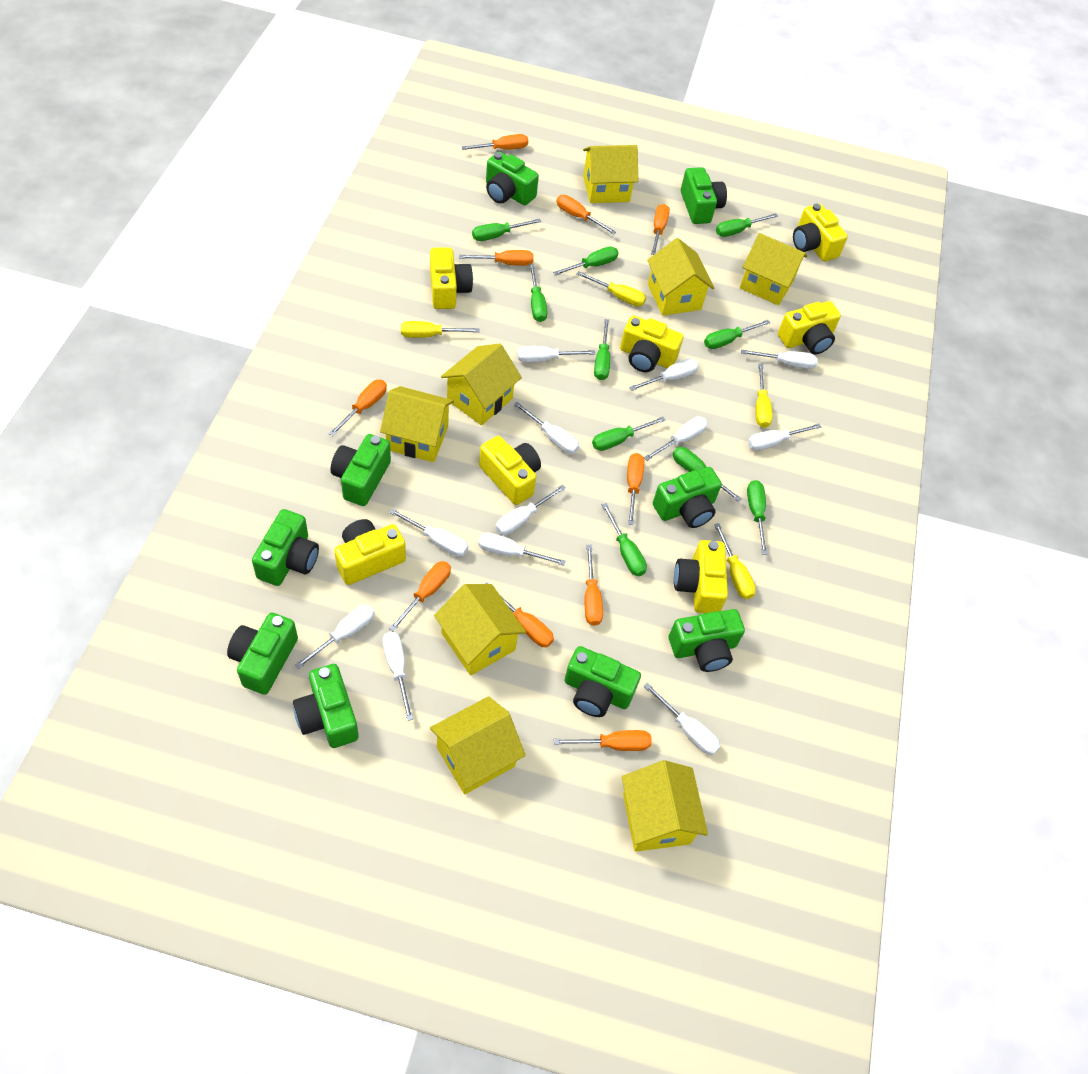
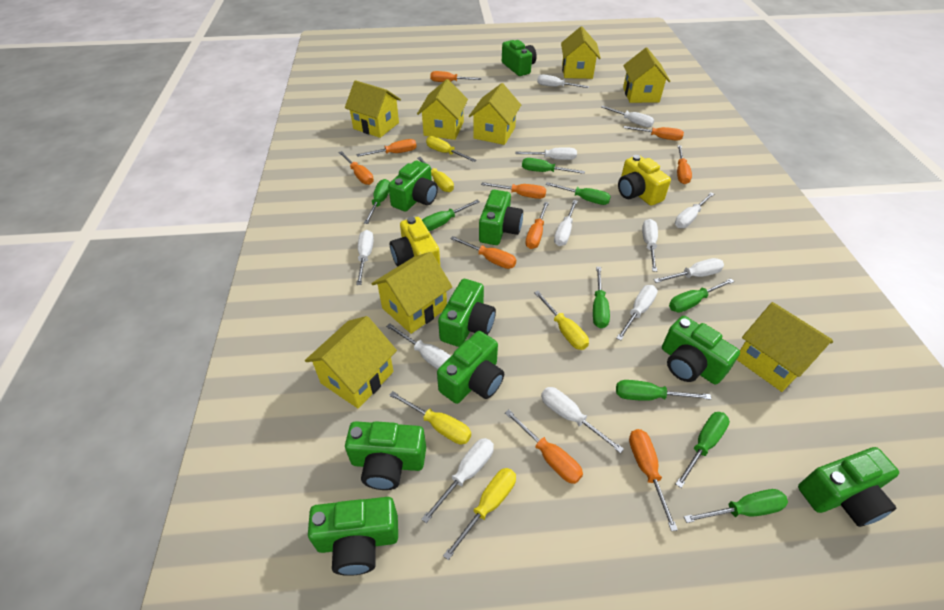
green screwdriver: 10 -> 9
yellow camera: 7 -> 2
yellow screwdriver: 4 -> 5

